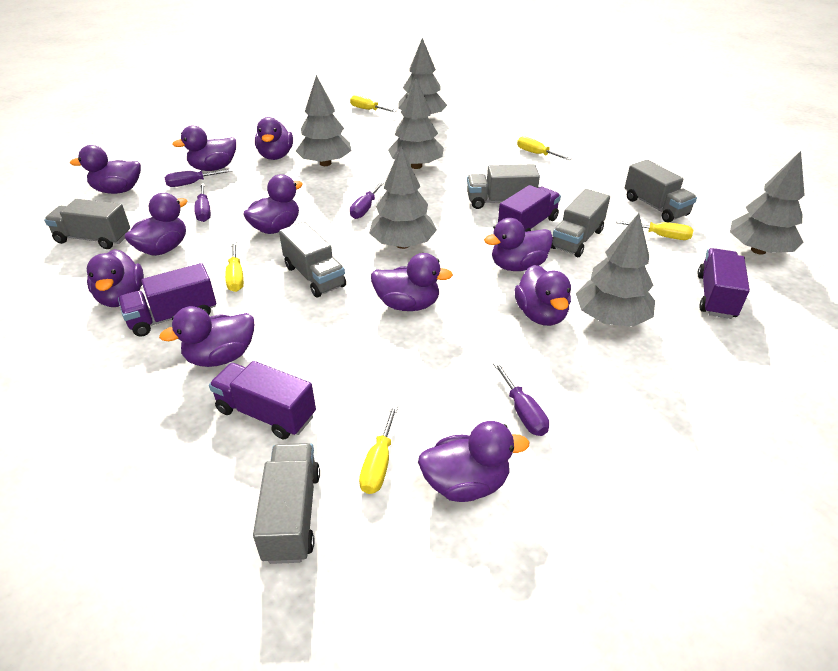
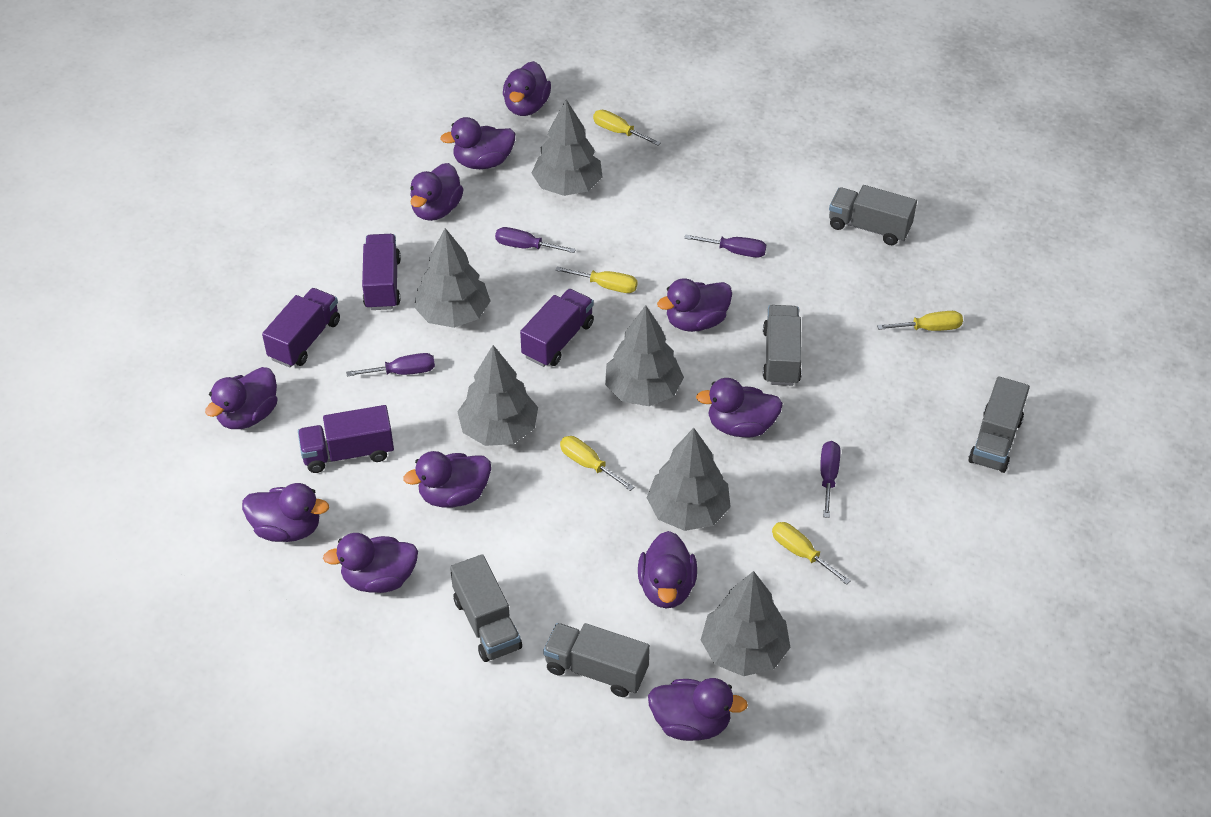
grey truck: 6 -> 5

